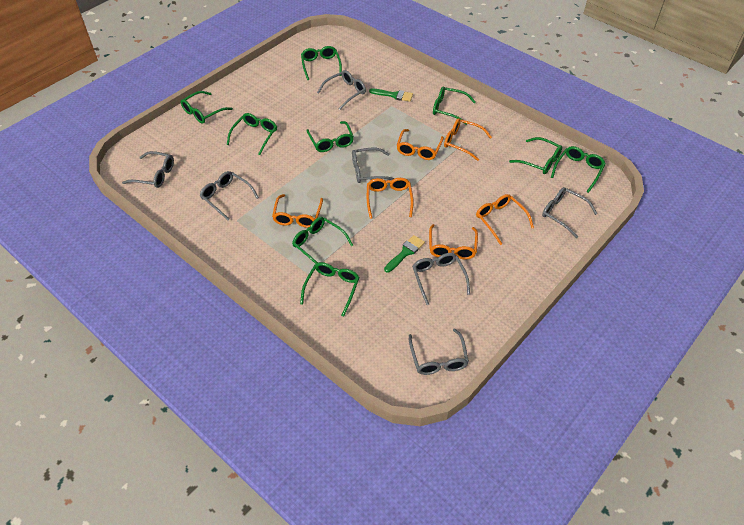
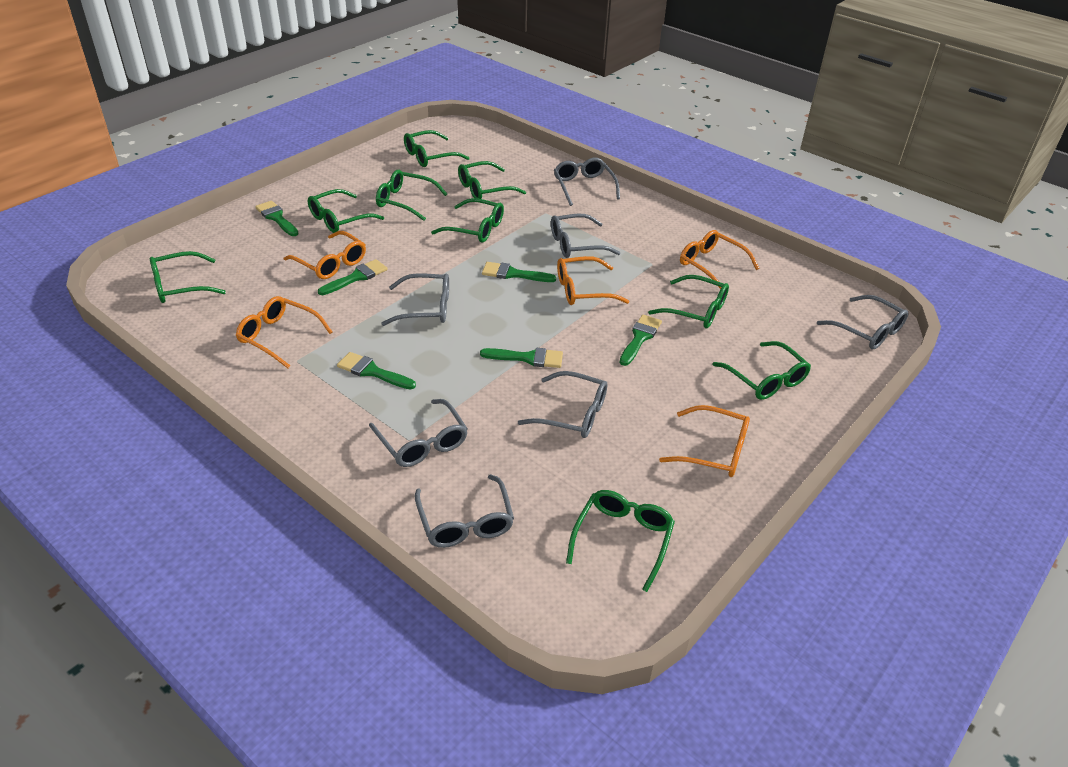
green brush: 2 -> 6
orange glasses: 6 -> 5

